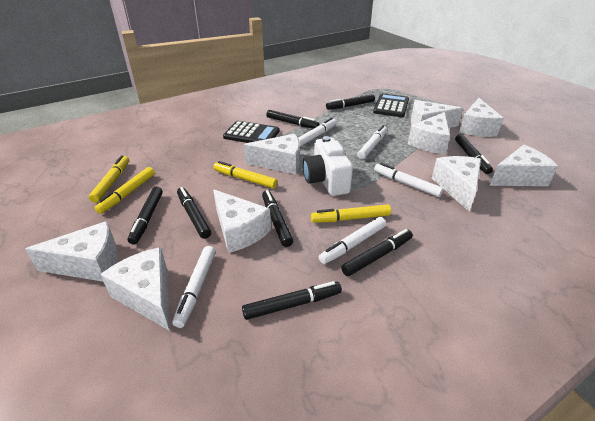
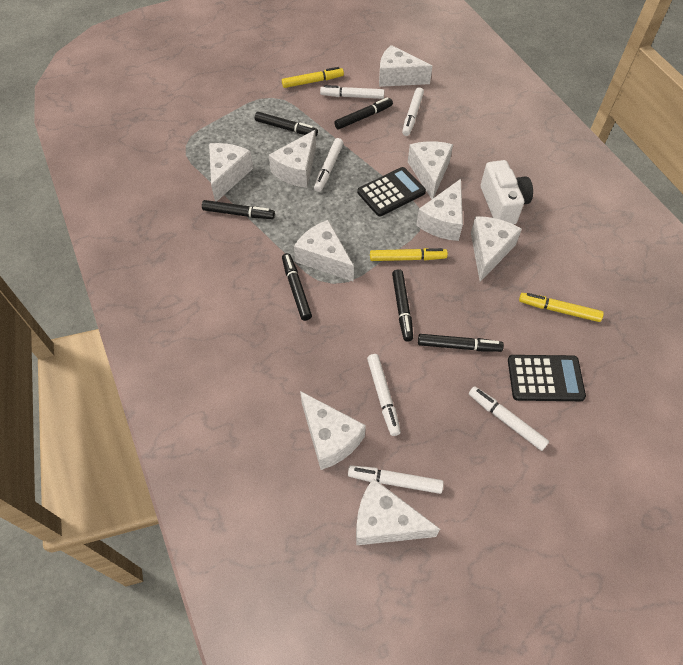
black marker: 8 -> 6
white marker: 5 -> 6
yellow marker: 4 -> 3

